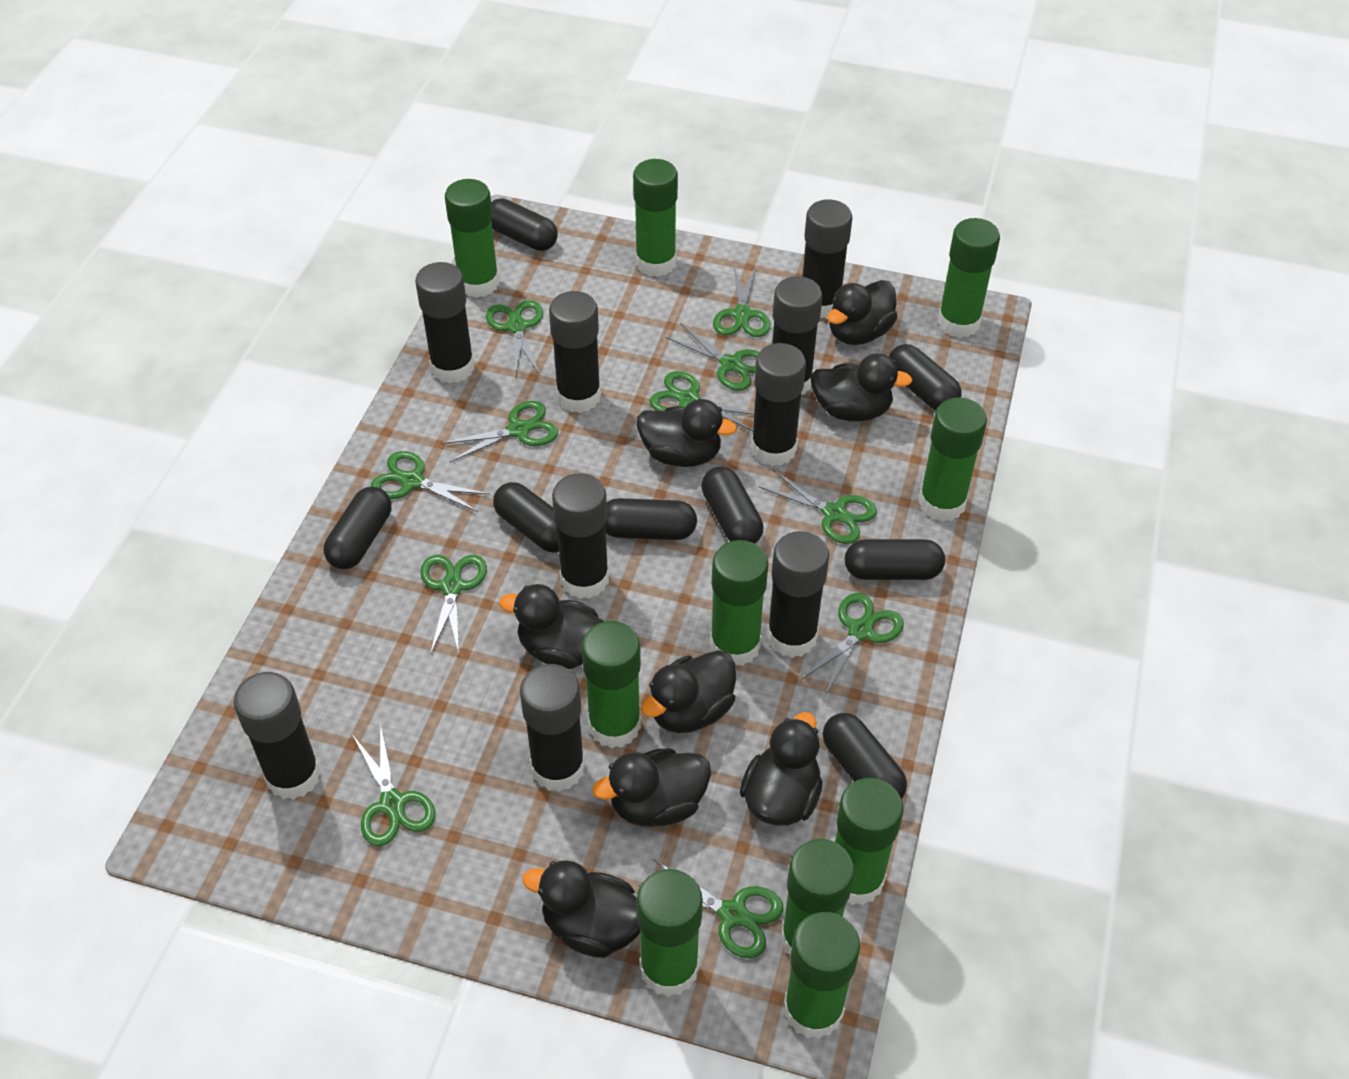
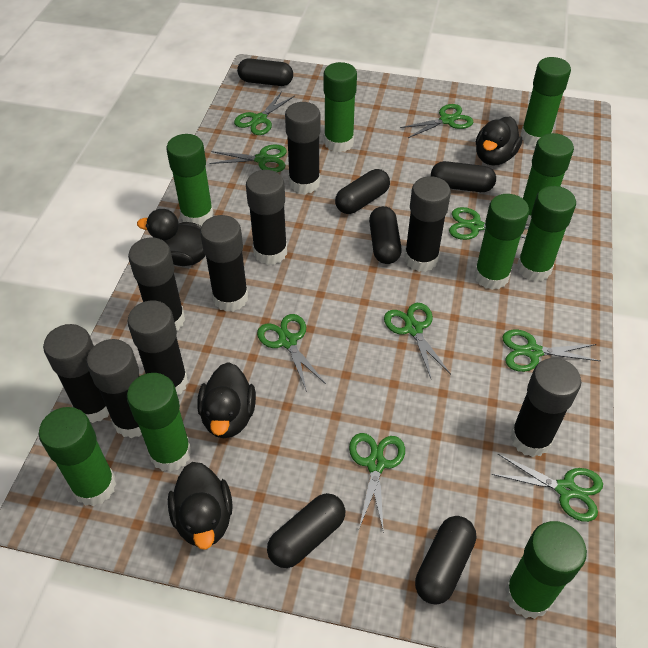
black capsule: 8 -> 6
black duck: 8 -> 4
green glue stick: 10 -> 9
green scissors: 11 -> 9

